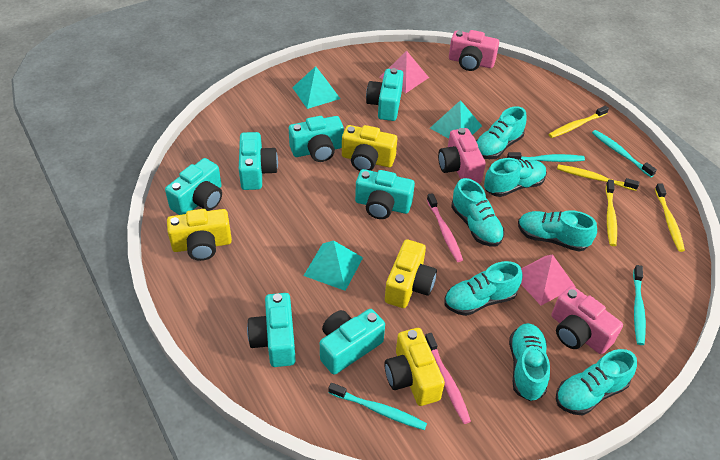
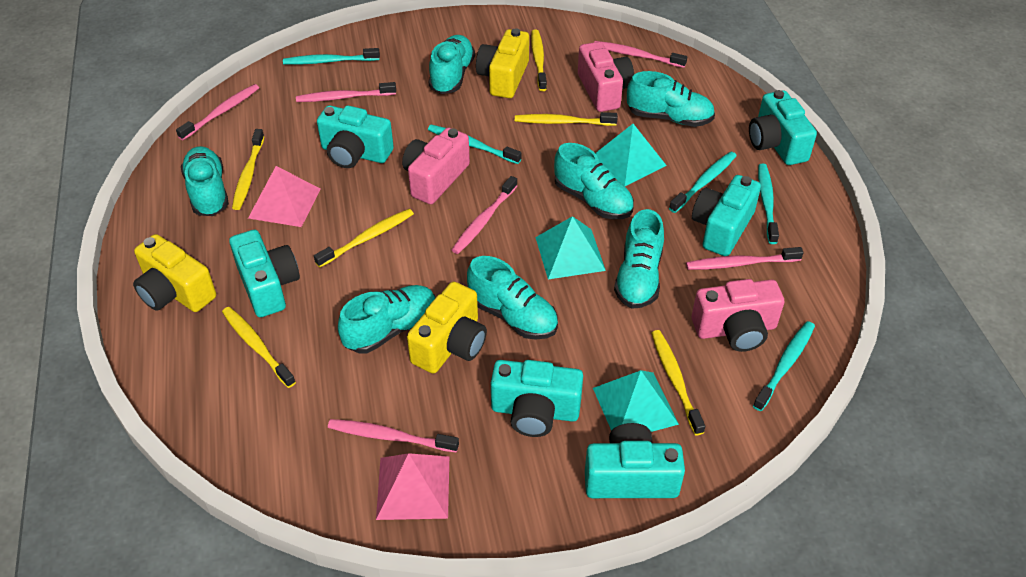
pink toothbrush: 2 -> 6
turquoise camera: 7 -> 6
turquoise toothbrush: 4 -> 5
yellow camera: 4 -> 3
yellow toothbrush: 4 -> 6

